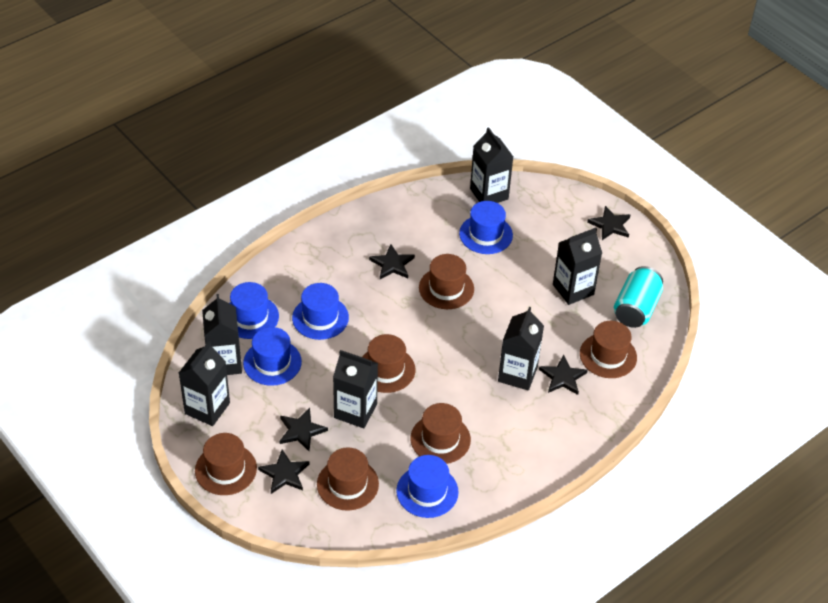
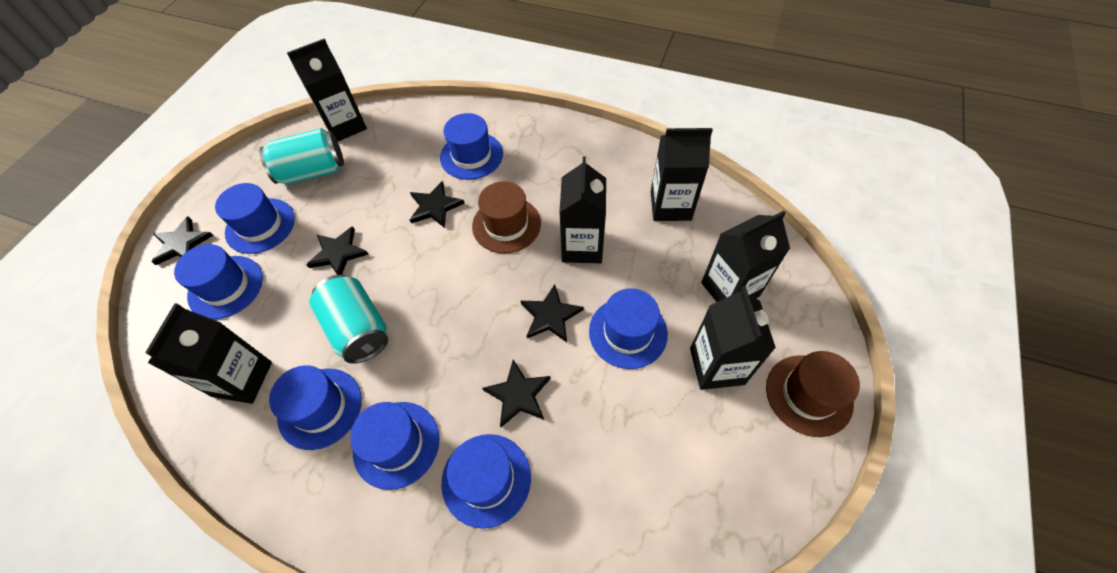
blue hat: 5 -> 7
brown hat: 6 -> 2
turquoise can: 1 -> 2

